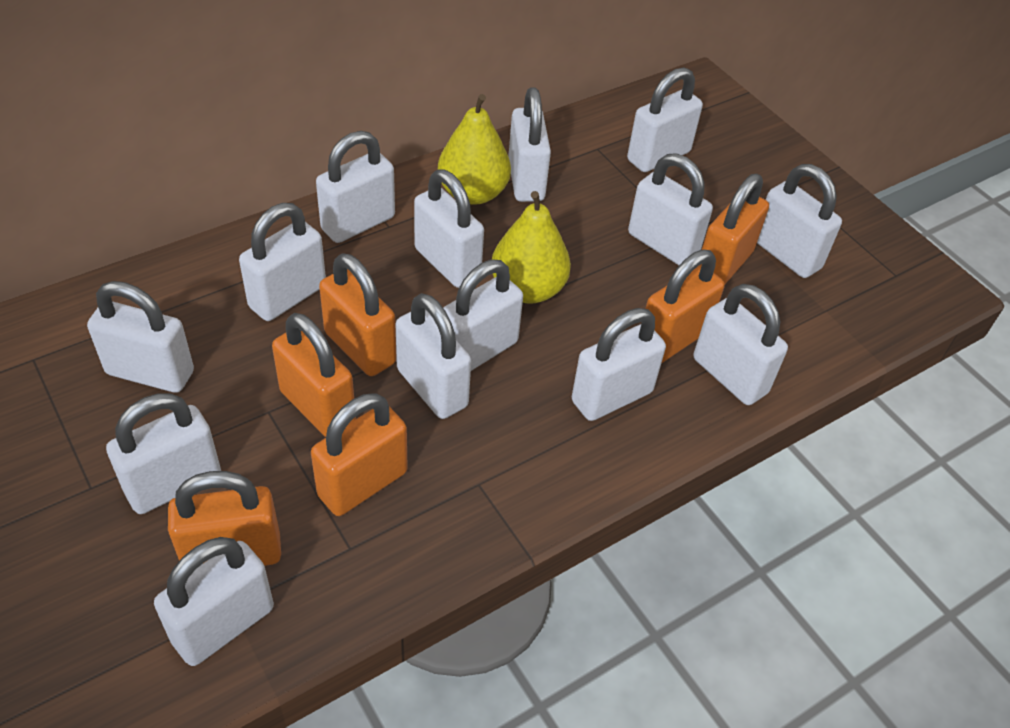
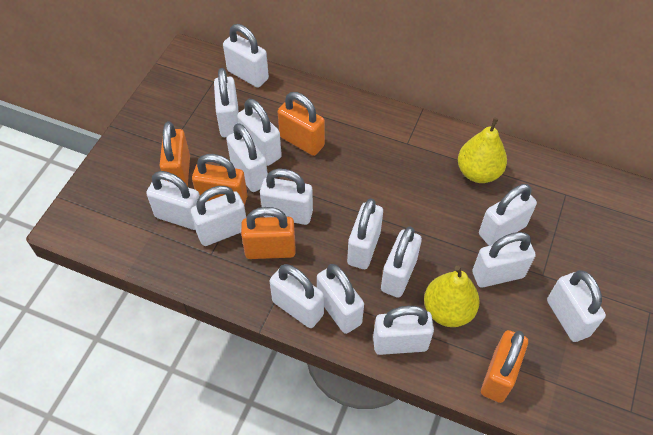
orange padlock: 6 -> 5
white padlock: 14 -> 15

